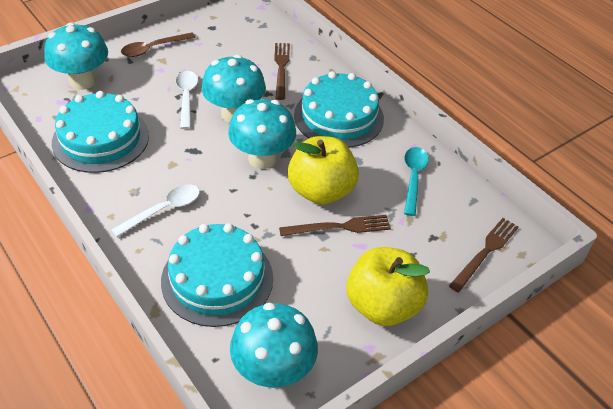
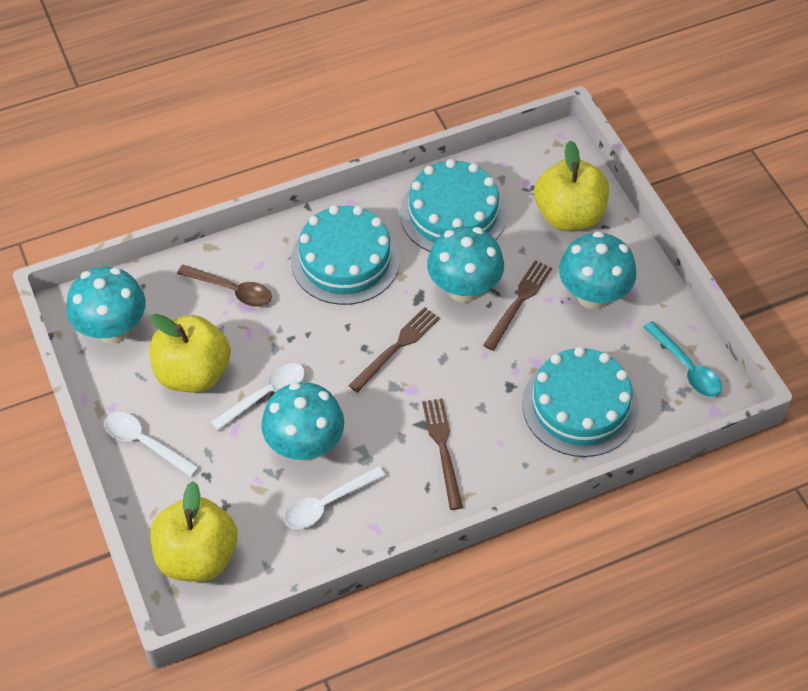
white spoon: 2 -> 3
yellow apple: 2 -> 3

